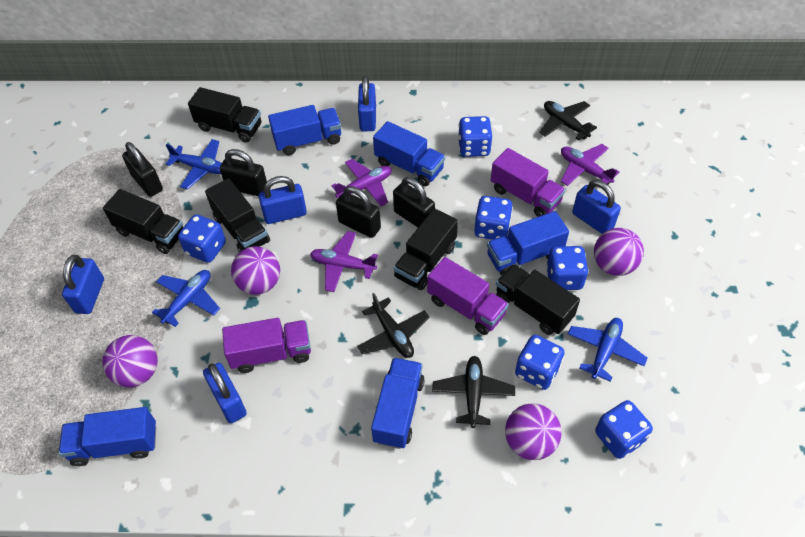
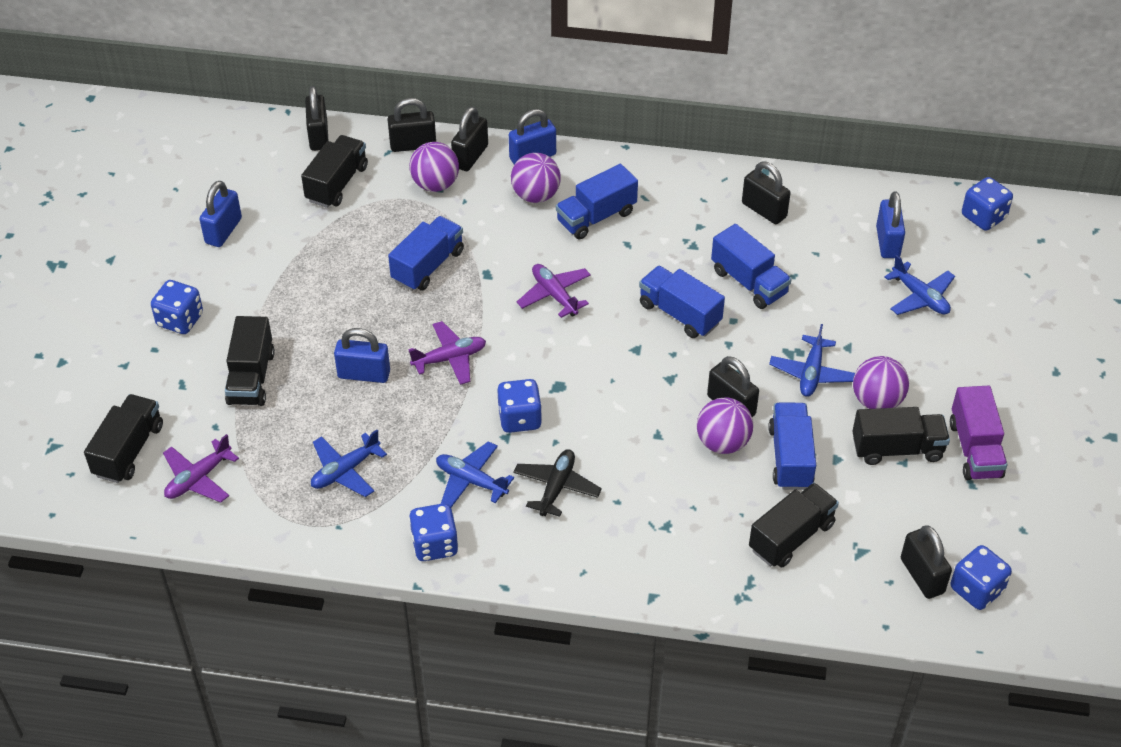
black padlock: 4 -> 6
black plane: 3 -> 1
blue dice: 6 -> 5
blue padlock: 5 -> 4
blue plane: 3 -> 4
purple truck: 3 -> 1

